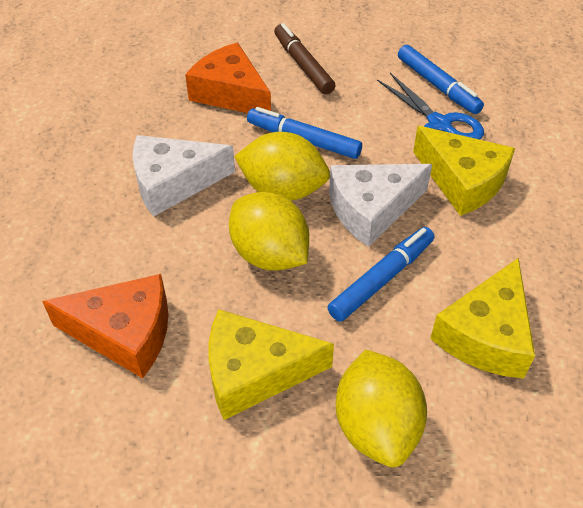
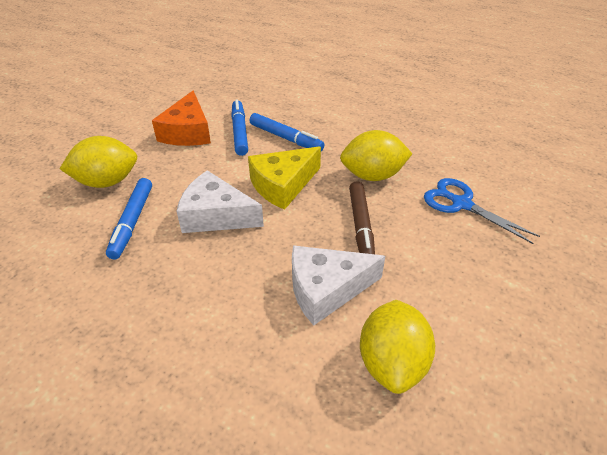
orange cheese: 2 -> 1
yellow cheese: 3 -> 1

